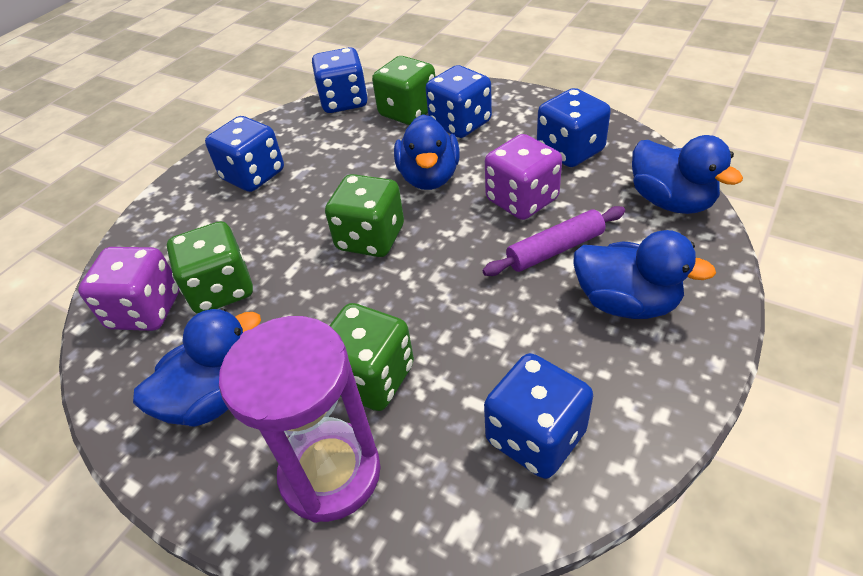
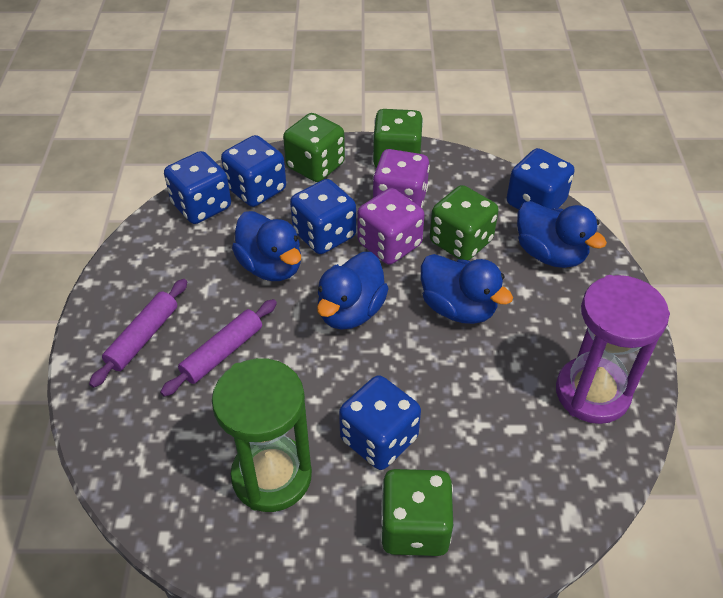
green hourglass: 0 -> 1
purple rolling pin: 1 -> 2

